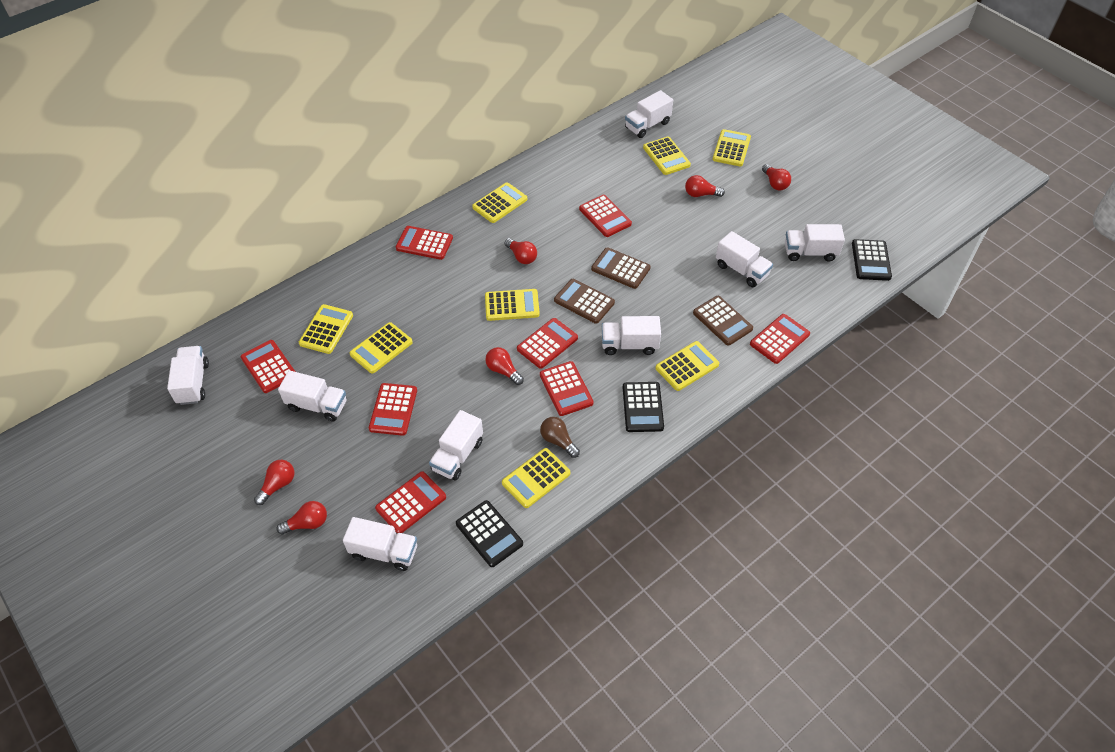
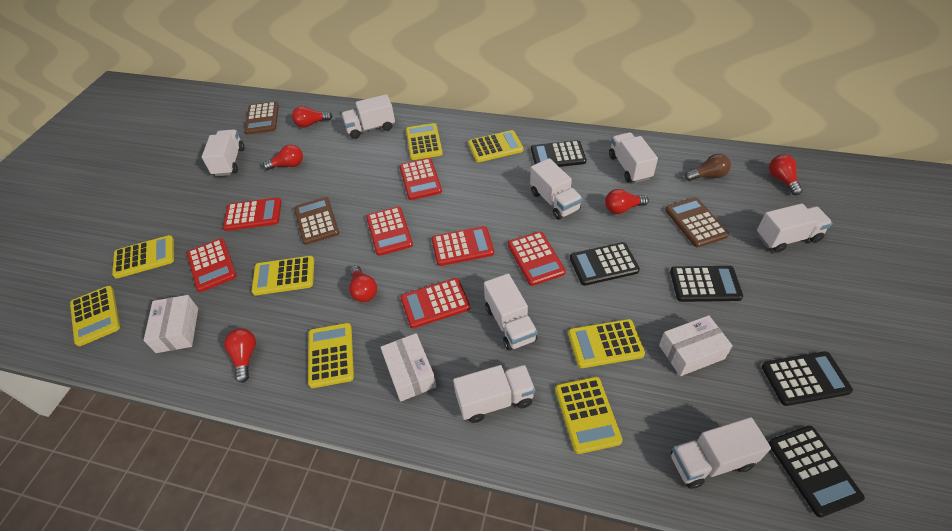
black calculator: 3 -> 5
red calculator: 8 -> 7
white box: 0 -> 3

